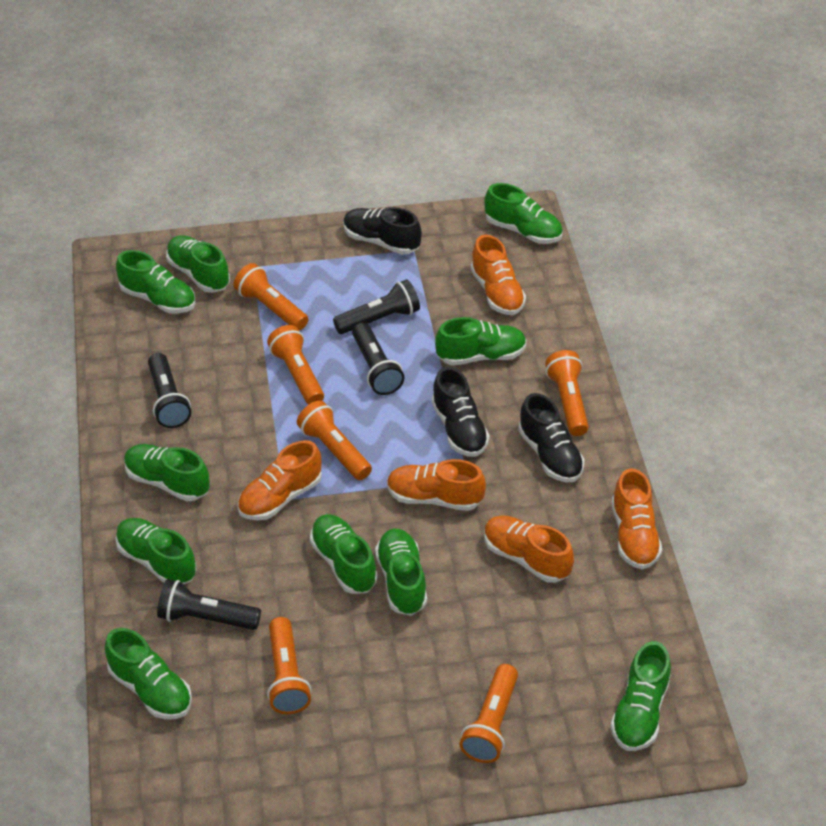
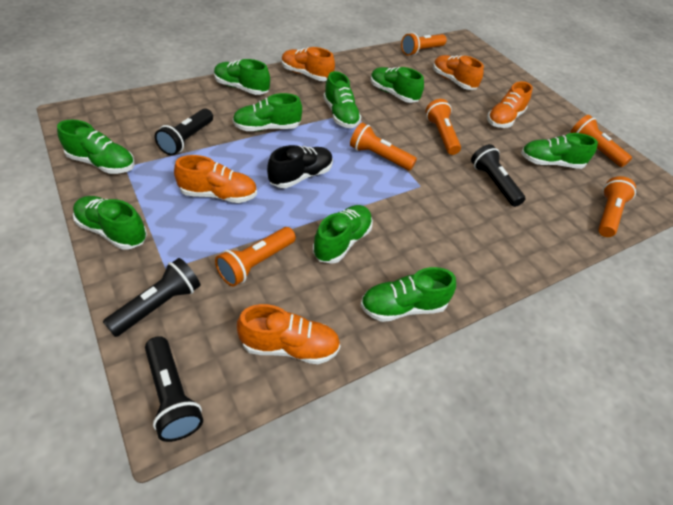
black shoe: 3 -> 1
green shoe: 10 -> 9

